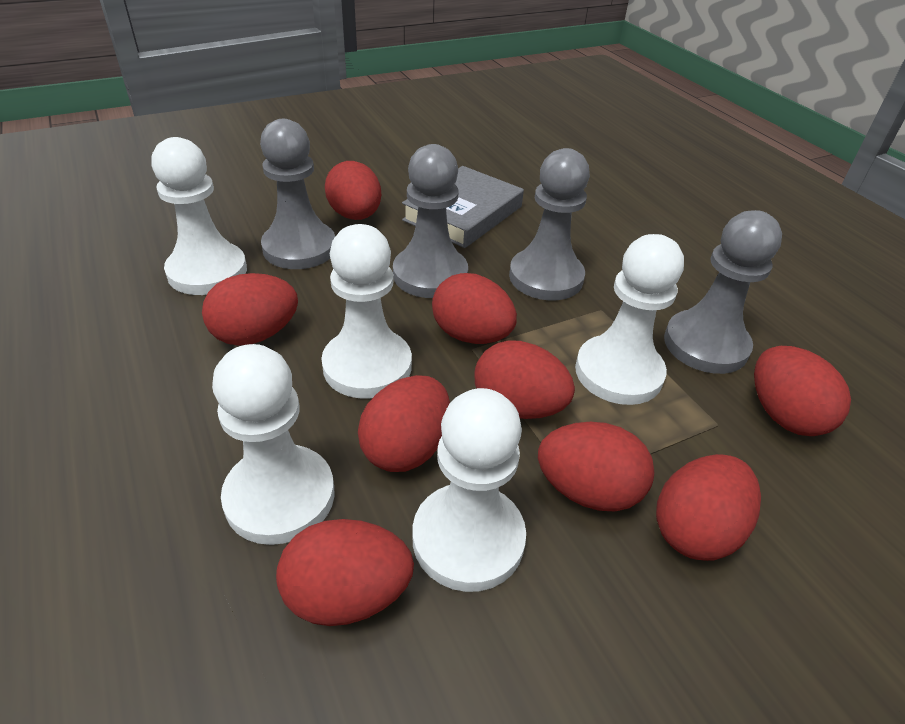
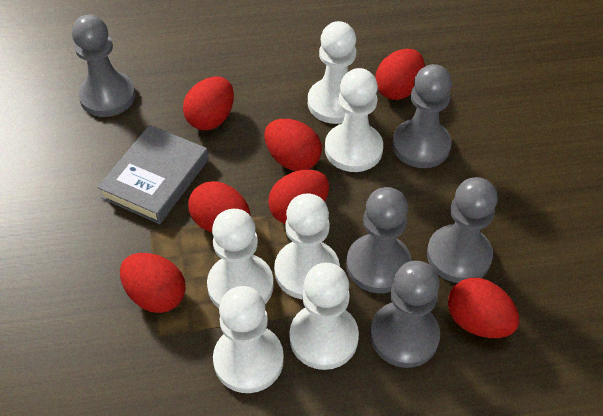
grey pawn: 4 -> 5
red egg: 9 -> 7
white pawn: 5 -> 6

